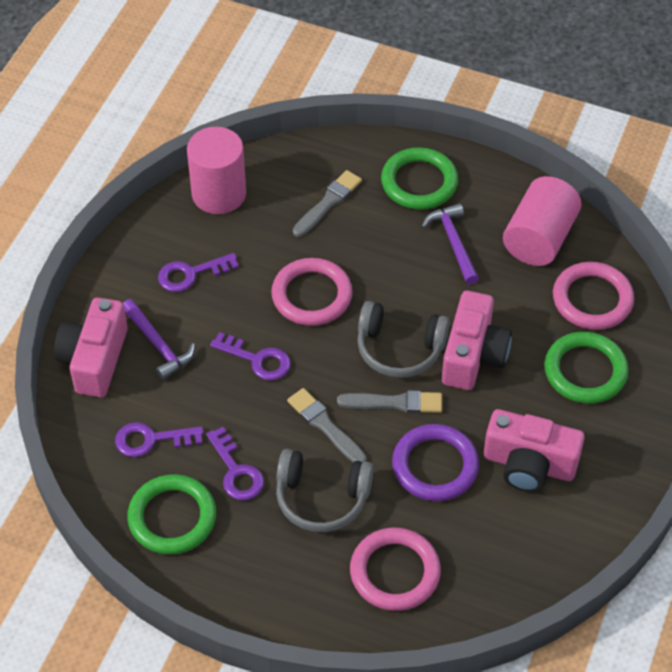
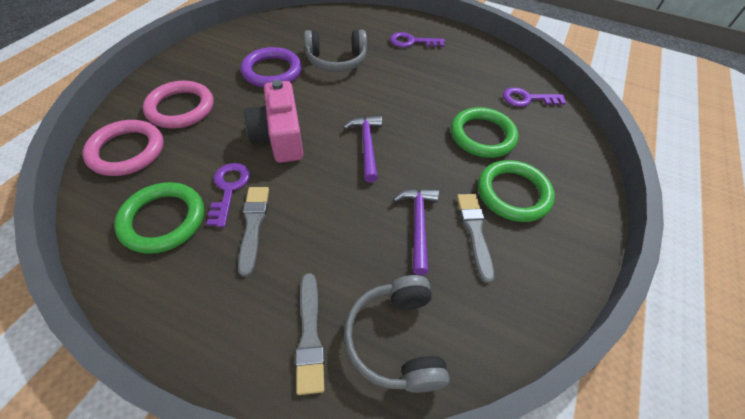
pink camera: 3 -> 1
pink cylinder: 2 -> 0
pink ring: 3 -> 2
purple key: 4 -> 3

